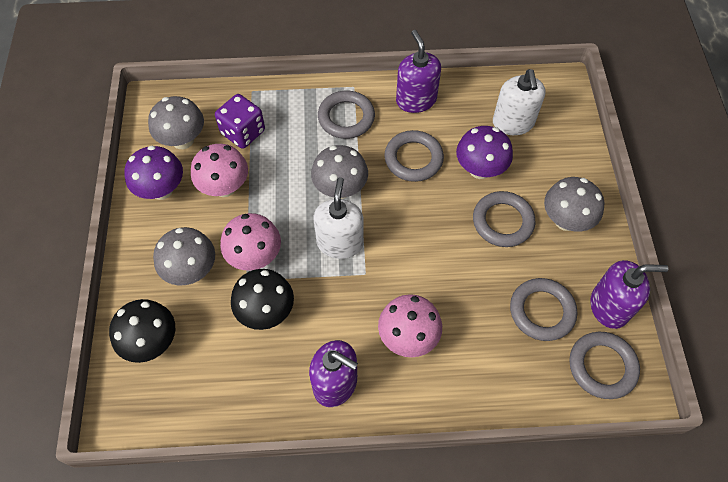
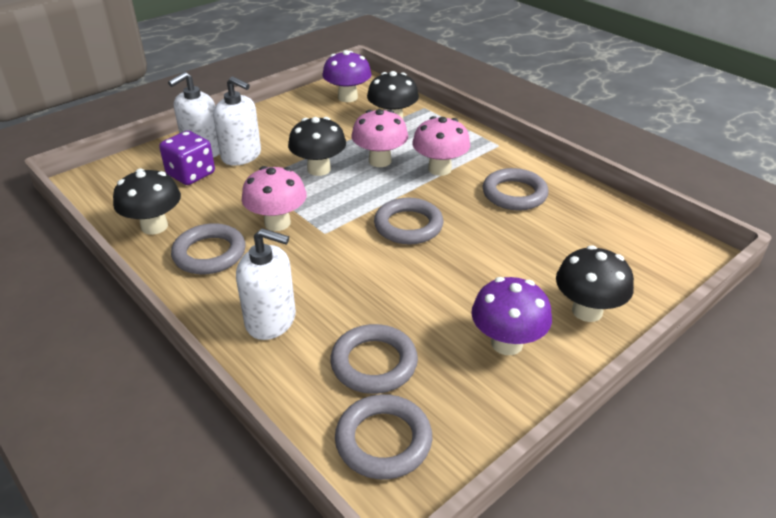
black mushroom: 2 -> 4
grey mushroom: 4 -> 0
purple soap dispenser: 3 -> 0
white soap dispenser: 2 -> 3

